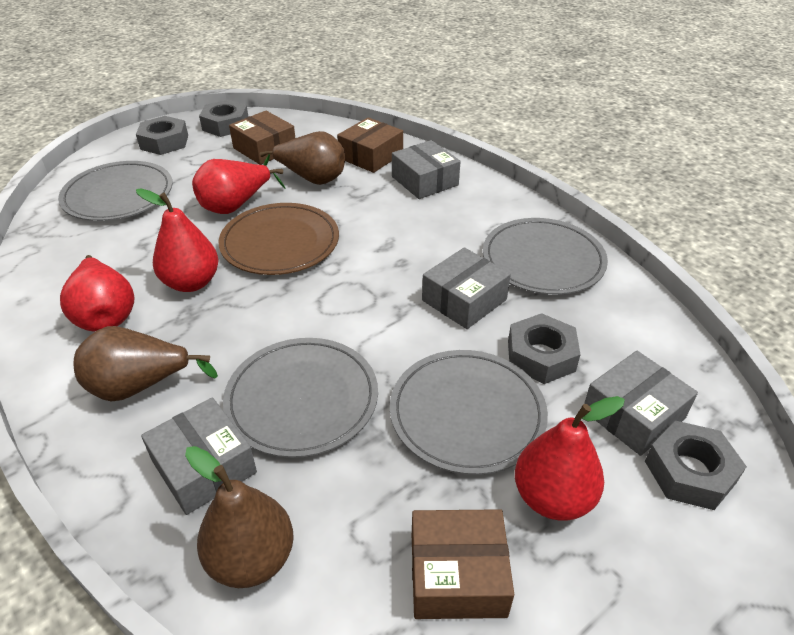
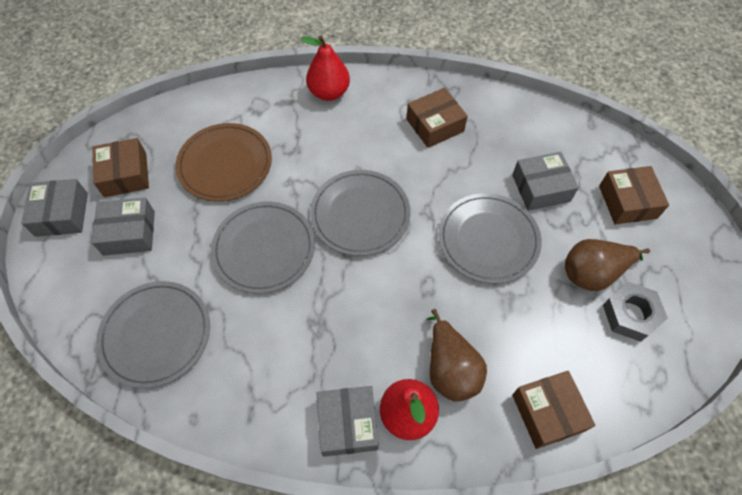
brown box: 3 -> 4
brown pear: 3 -> 2
grey nut: 4 -> 1
red pear: 4 -> 2

